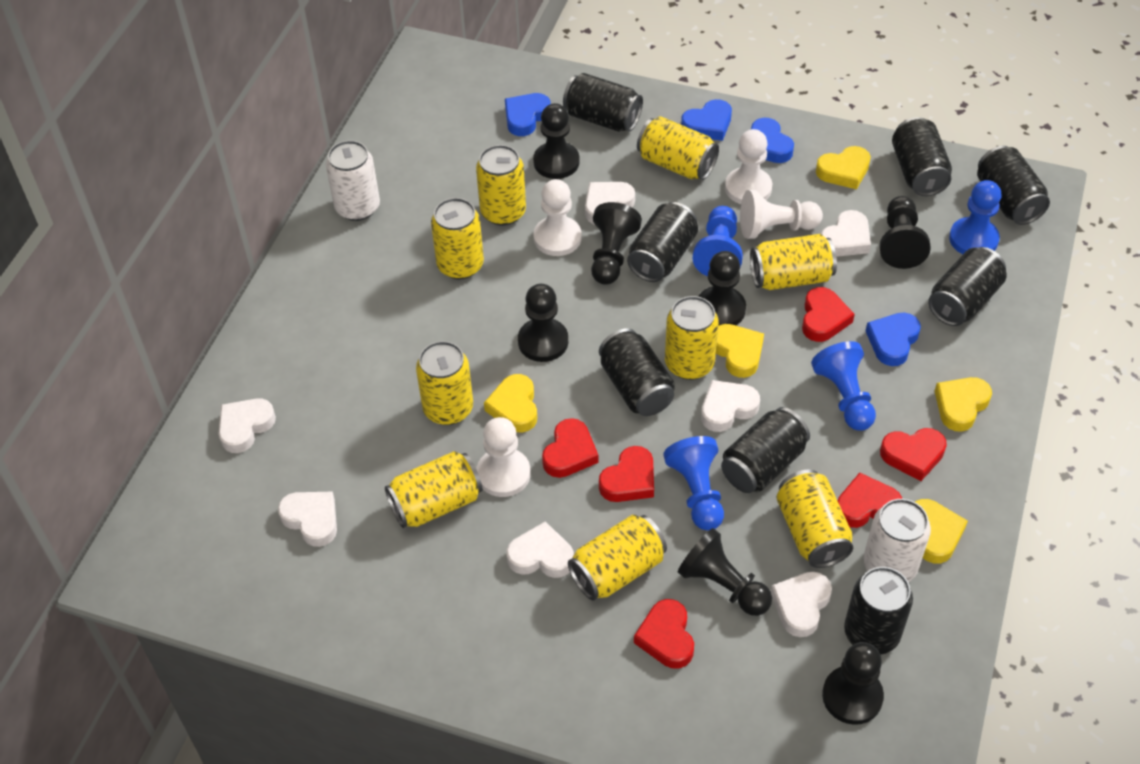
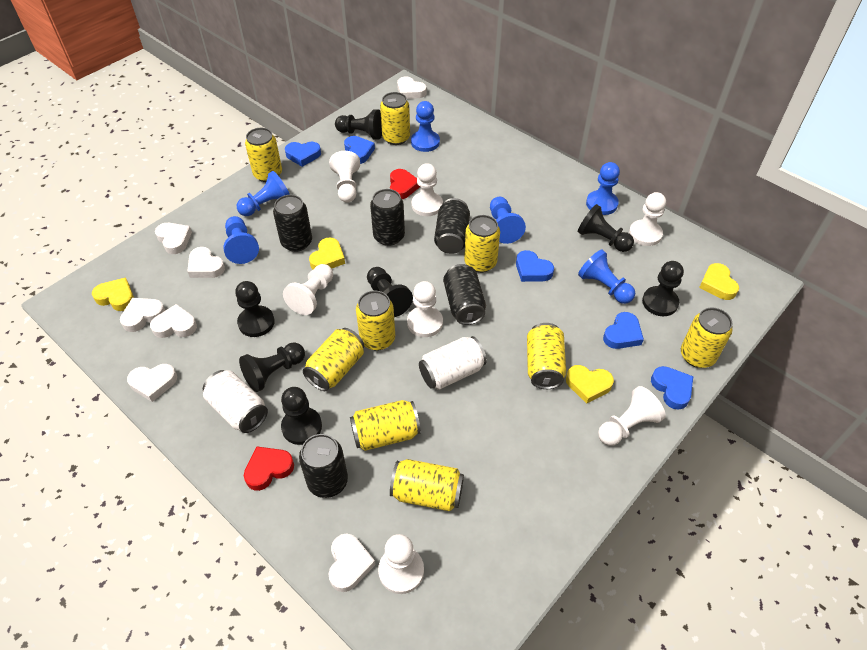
black can: 8 -> 5
blue heart: 4 -> 5
blue pawn: 4 -> 6
red heart: 6 -> 2
white pawn: 4 -> 7
yellow heart: 5 -> 4

